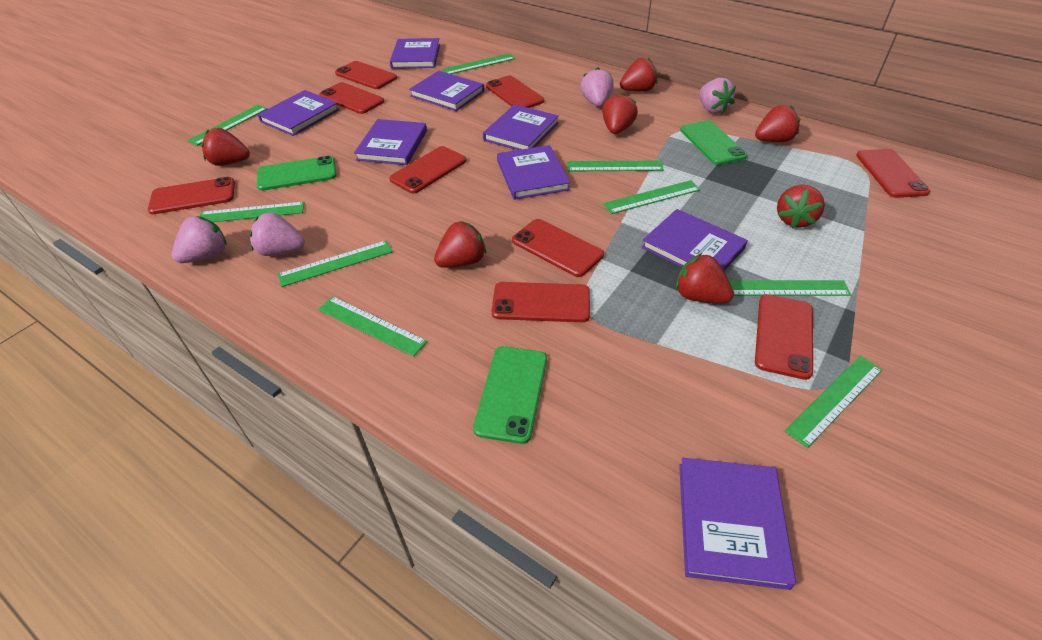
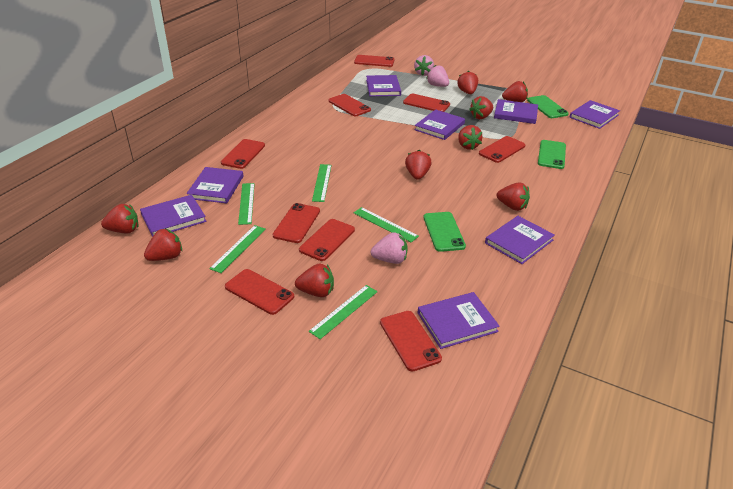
green ruler: 9 -> 5
pink strawberry: 4 -> 3
red strawberry: 7 -> 9

